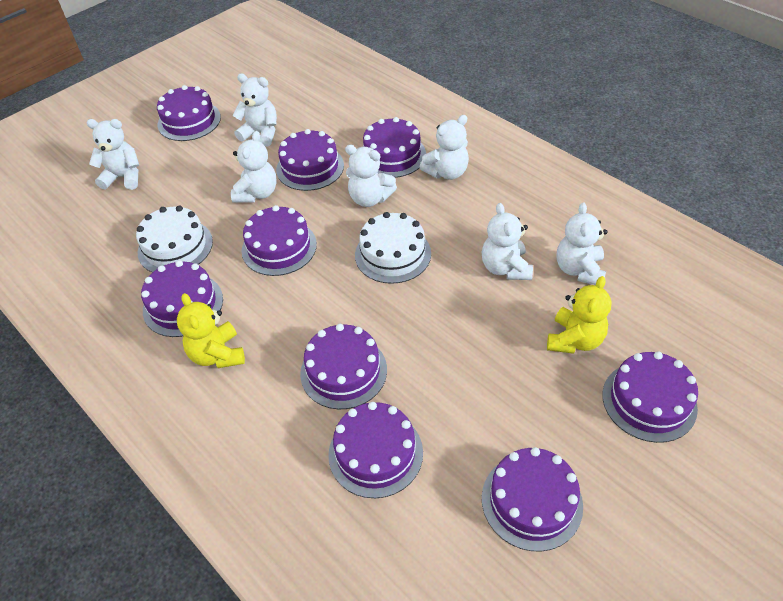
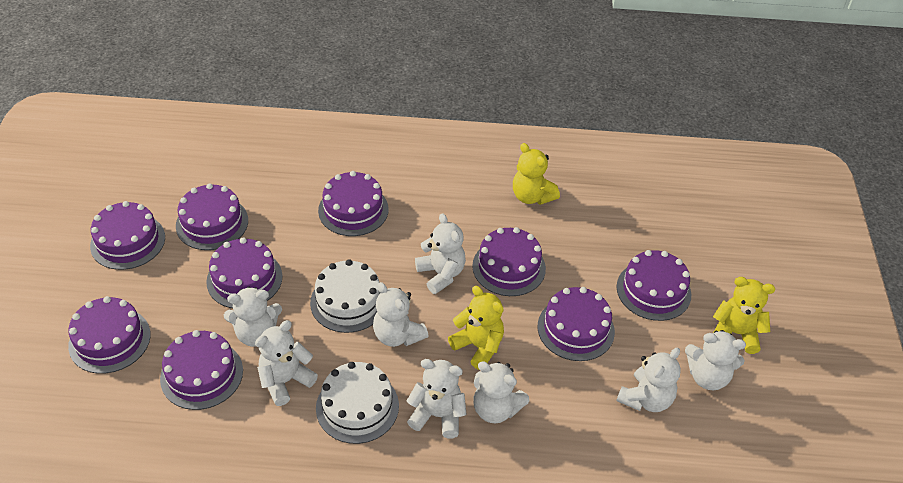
white teddy bear: 7 -> 8
yellow teddy bear: 2 -> 3

